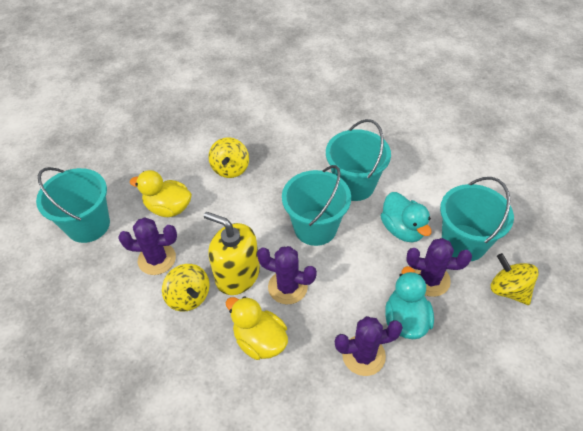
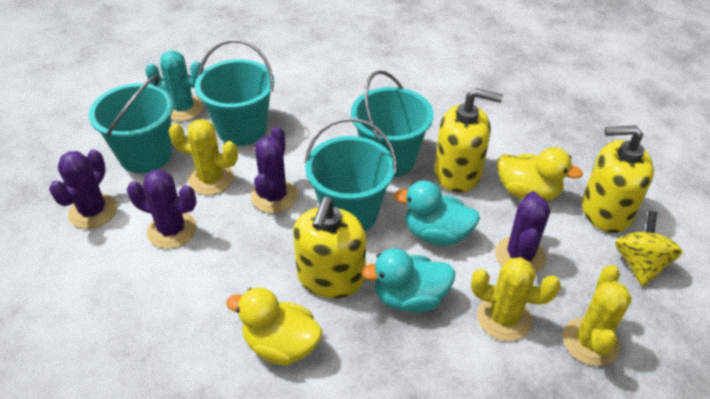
turquoise cactus: 0 -> 1
yellow cactus: 0 -> 3
yellow soap dispenser: 1 -> 3
yellow spinning top: 3 -> 1

